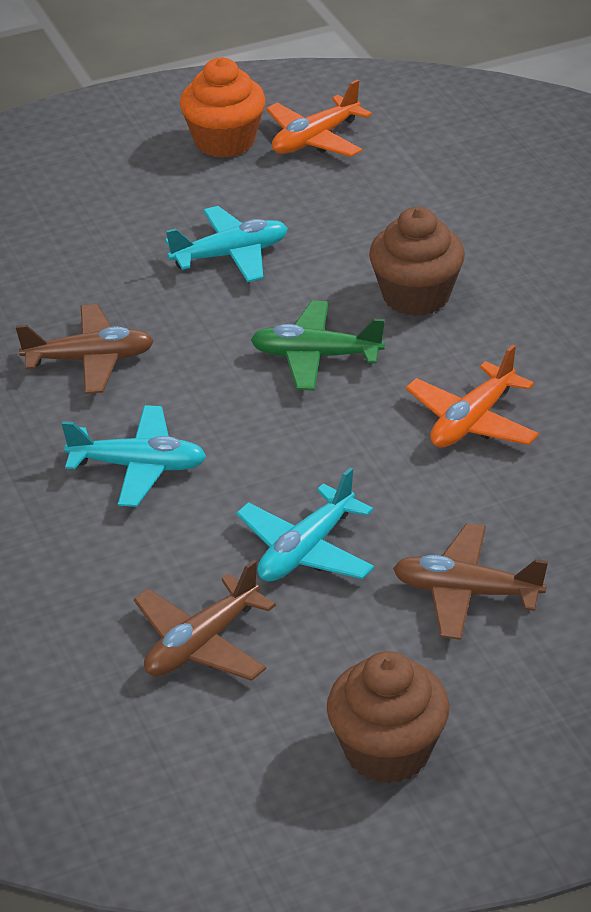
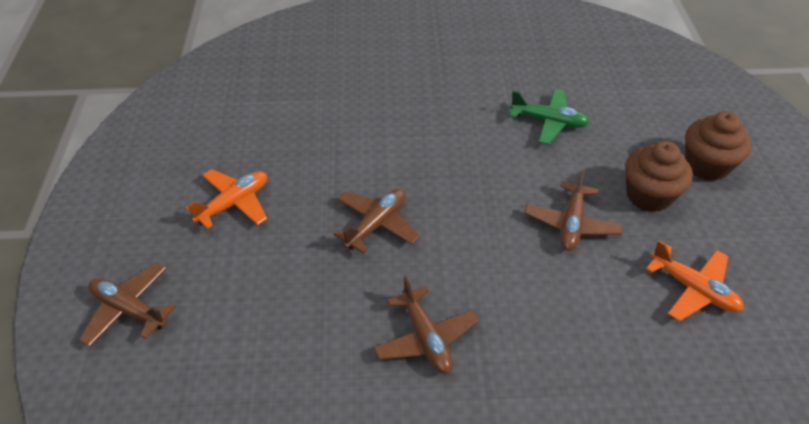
brown plane: 3 -> 4
orange cupcake: 1 -> 0
turquoise plane: 3 -> 0

